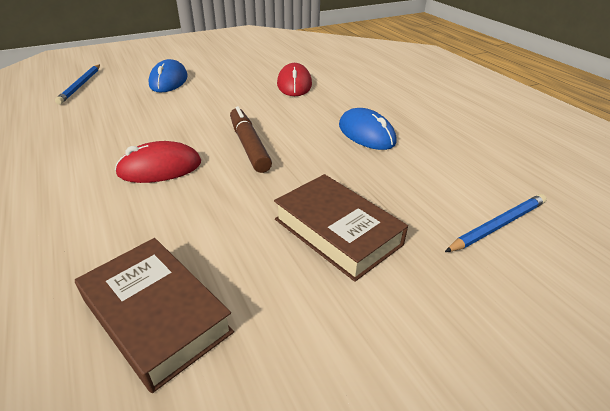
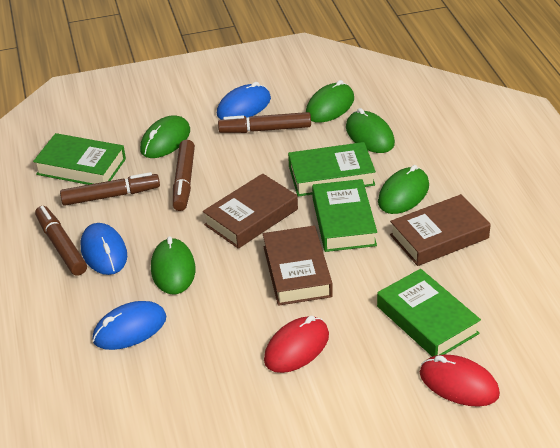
blue mouse: 2 -> 3
blue pencil: 2 -> 0
brown book: 2 -> 3
brown marker: 1 -> 4
green book: 0 -> 4
green mouse: 0 -> 5

